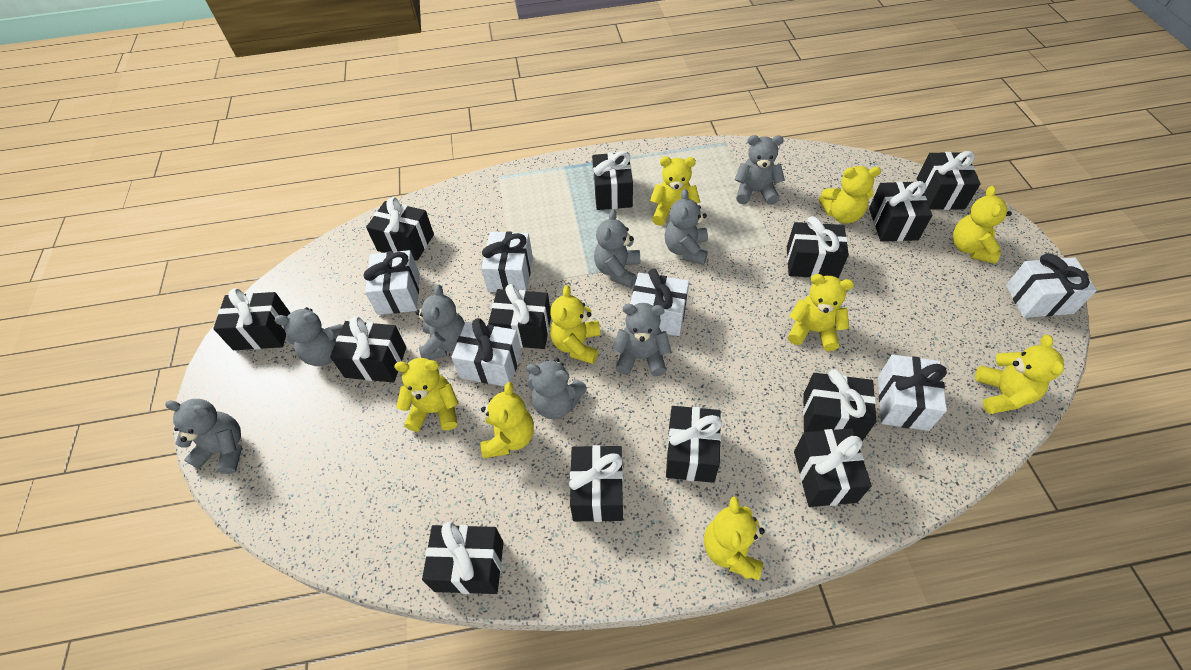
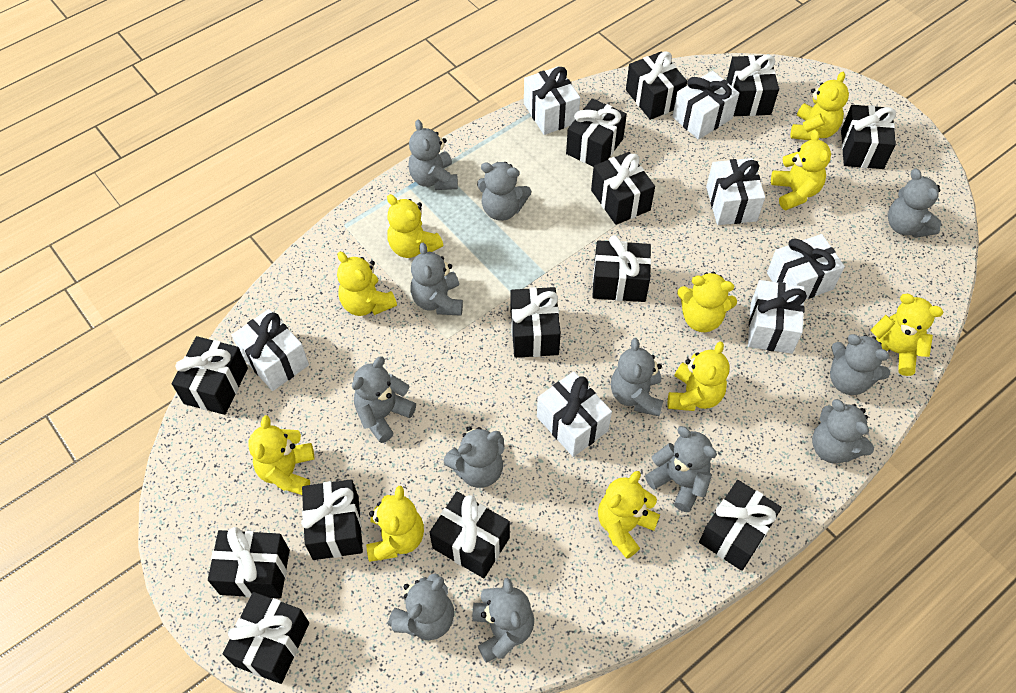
grey teddy bear: 8 -> 12
white gift: 6 -> 7
yellow teddy bear: 9 -> 10

